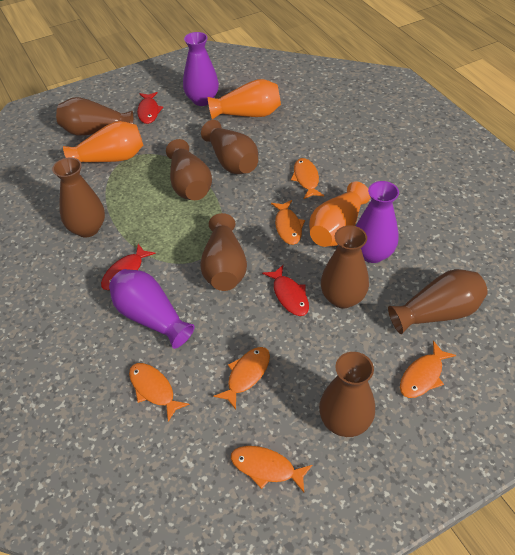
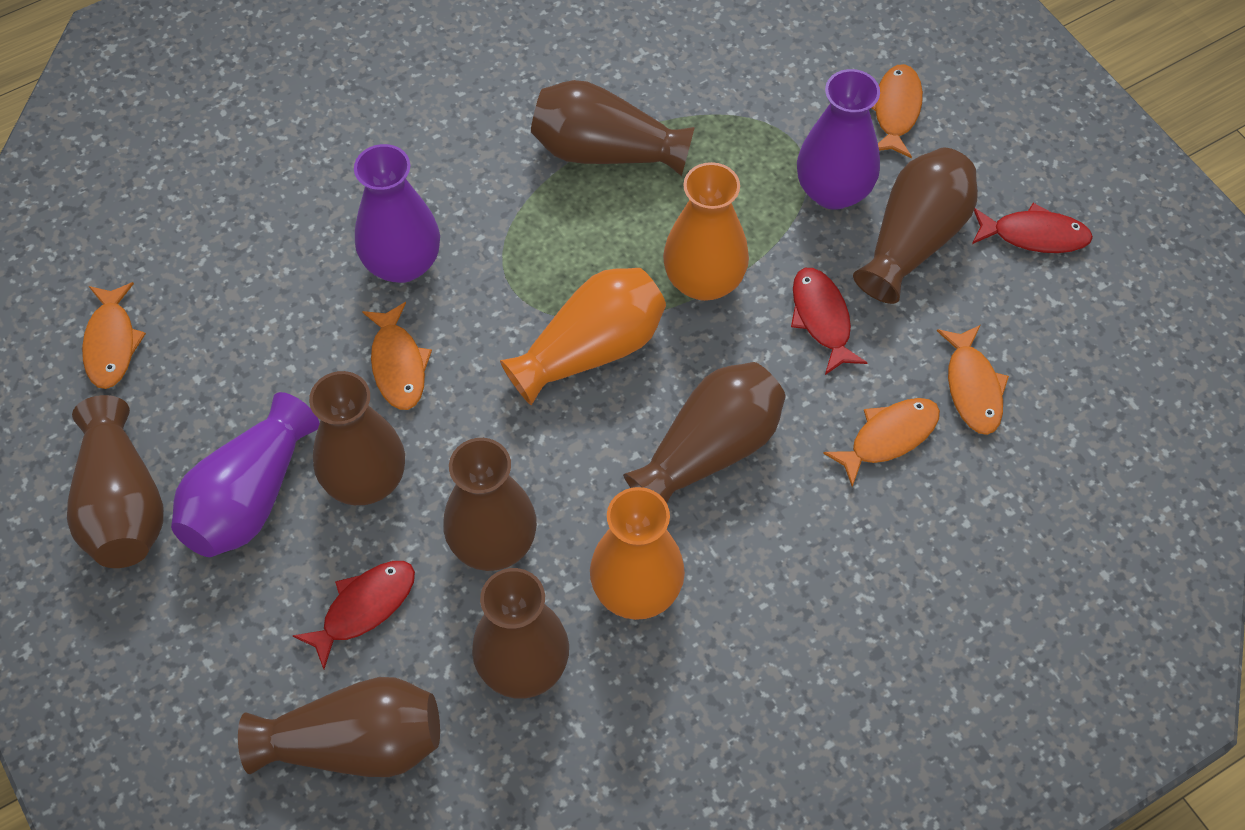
orange fish: 6 -> 5

